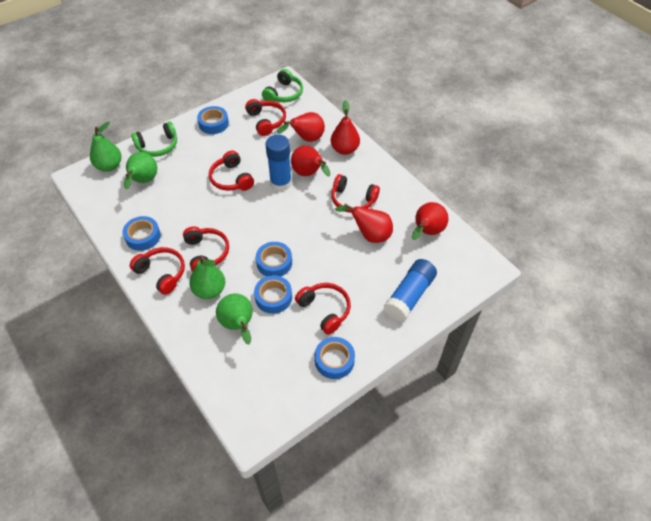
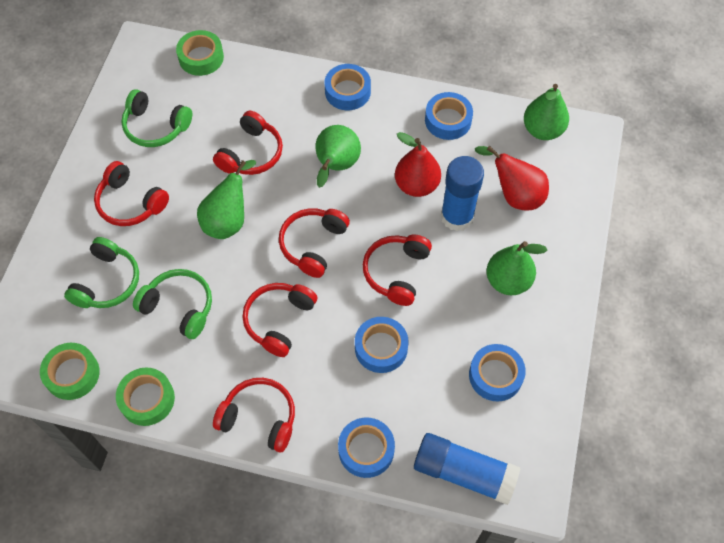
green headphones: 2 -> 3
green tape: 0 -> 3
red pear: 5 -> 2

